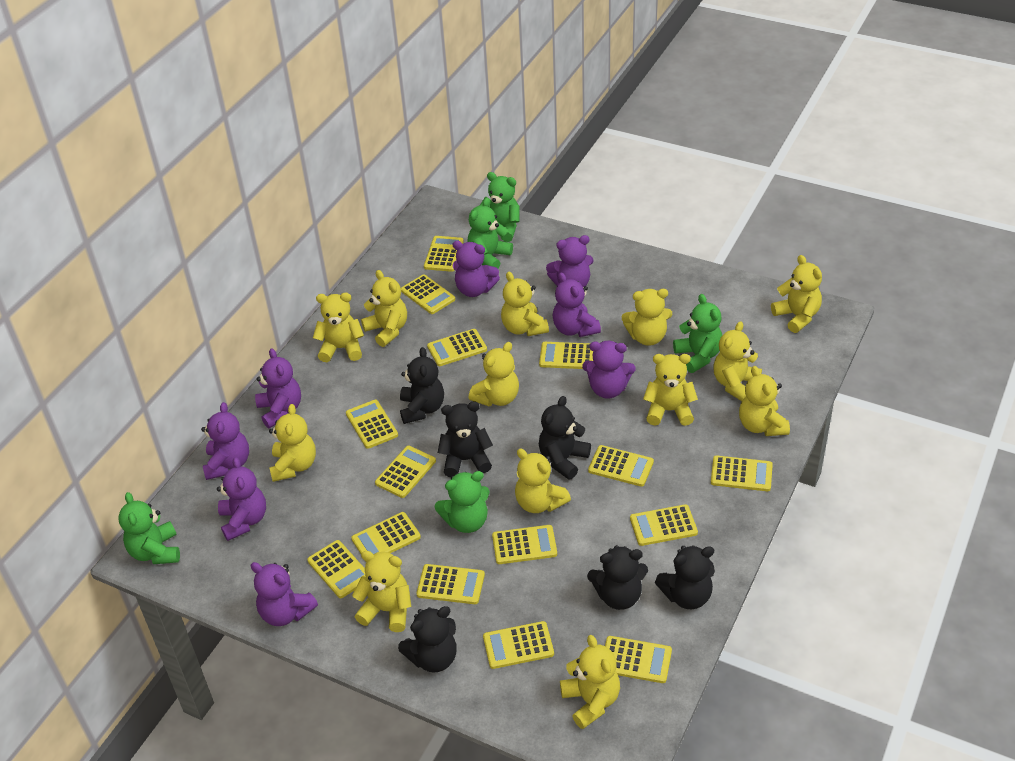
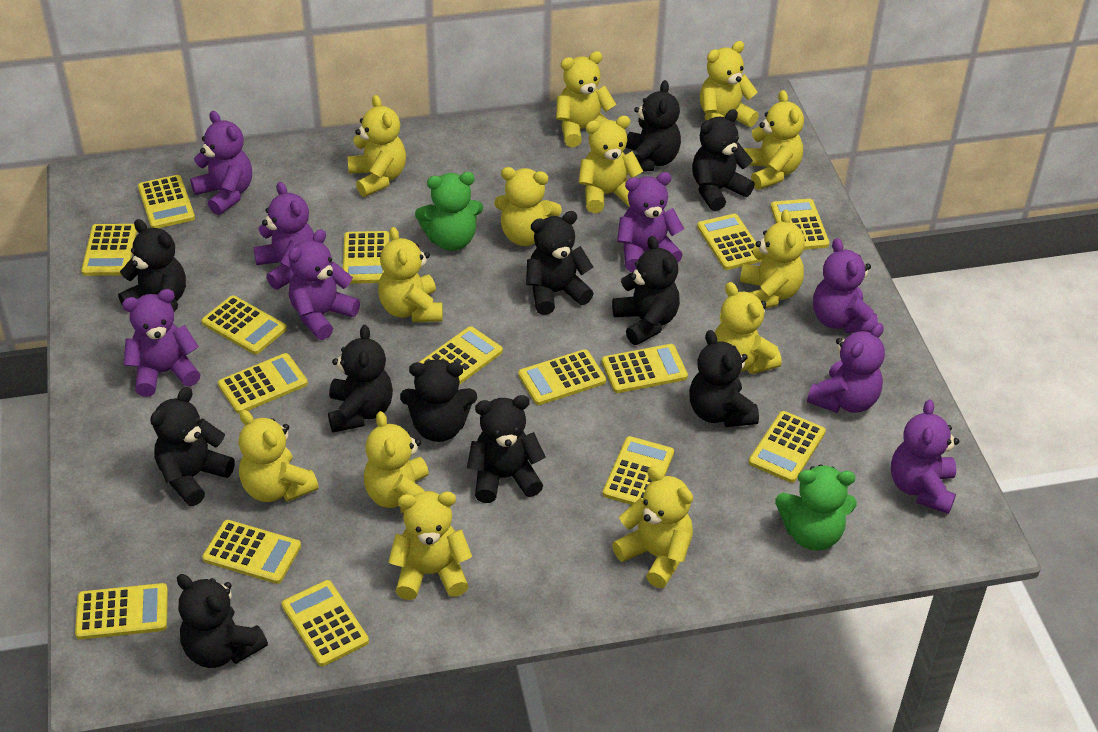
black teddy bear: 6 -> 11
green teddy bear: 5 -> 2

